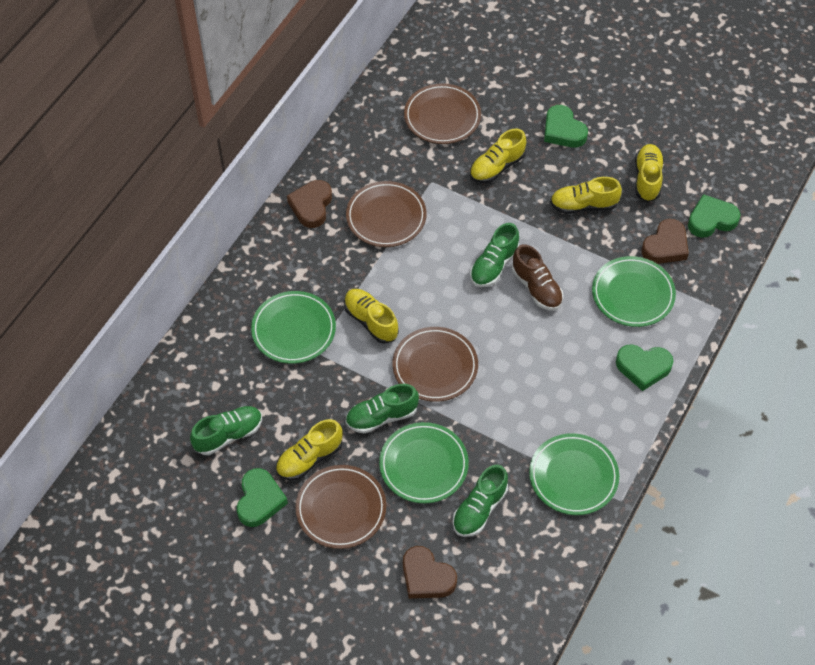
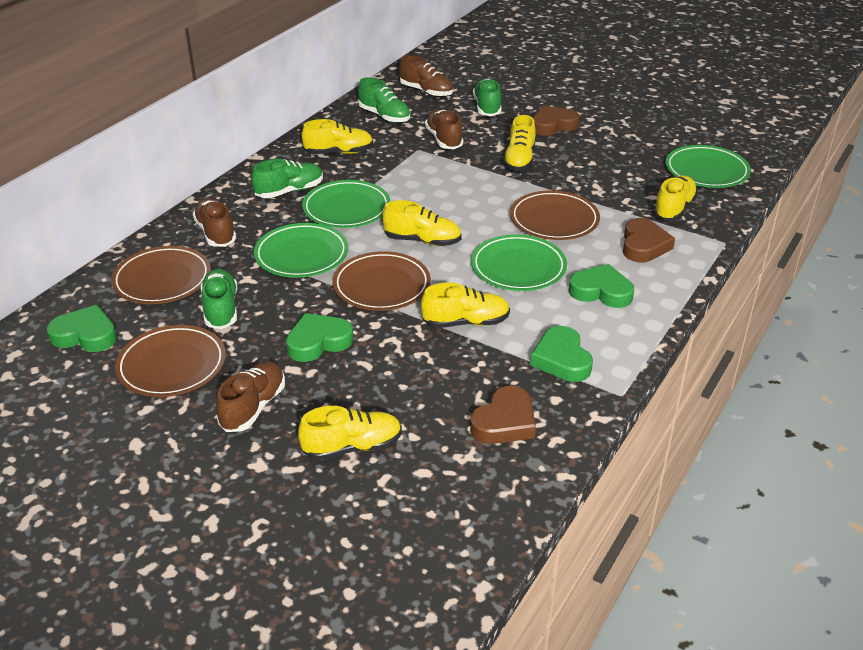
brown shoe: 1 -> 4
yellow shoe: 5 -> 6

